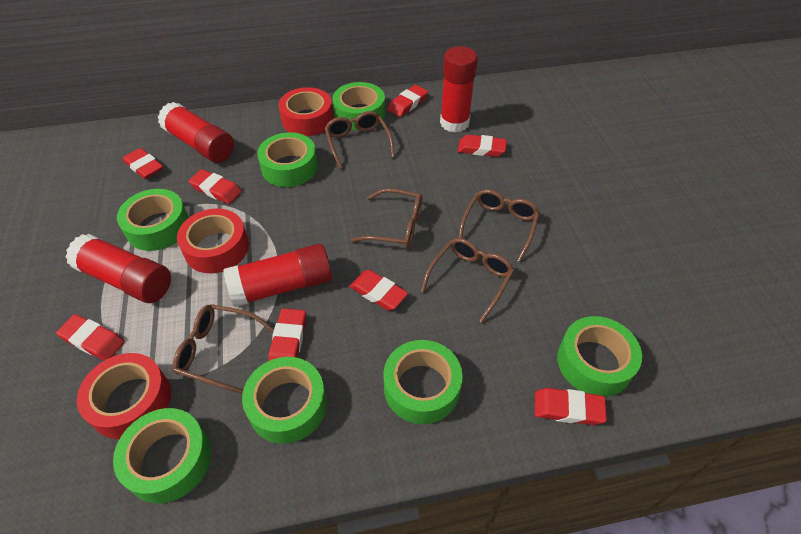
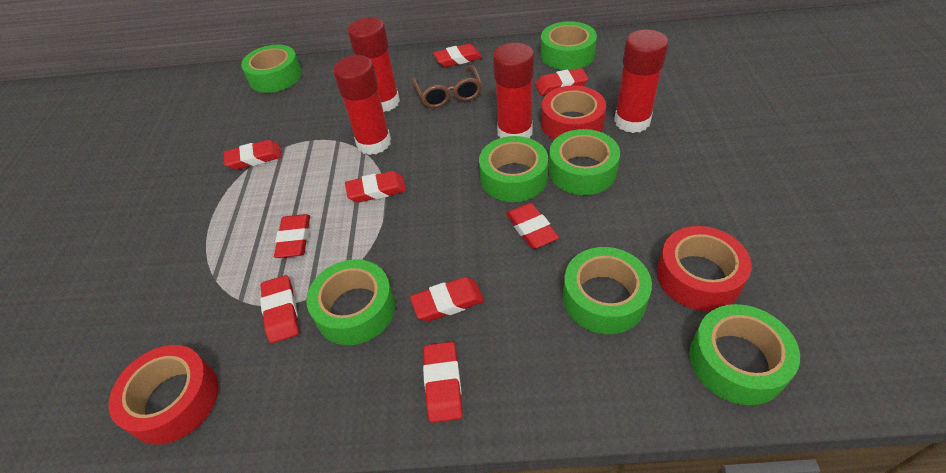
brown glasses: 5 -> 1
red eraser: 8 -> 9

